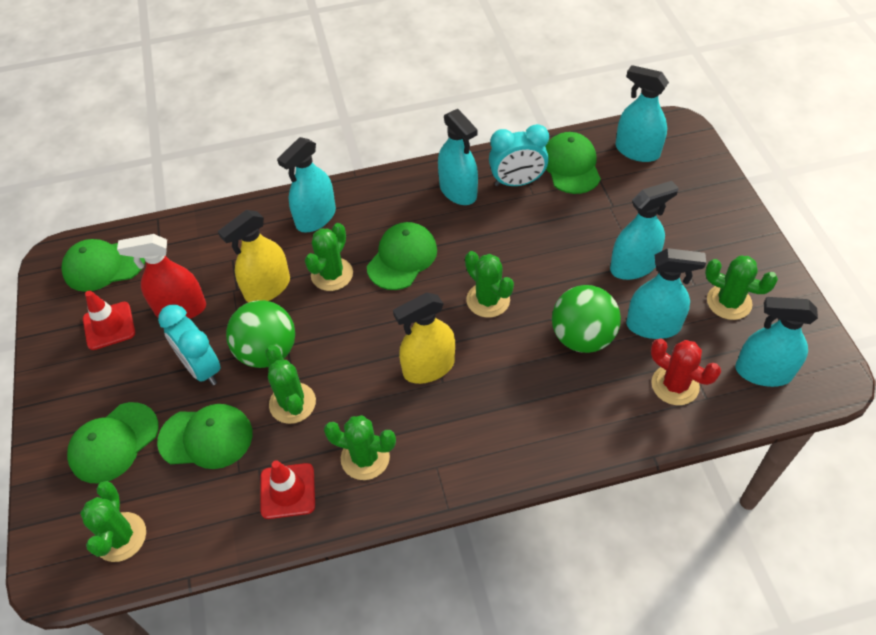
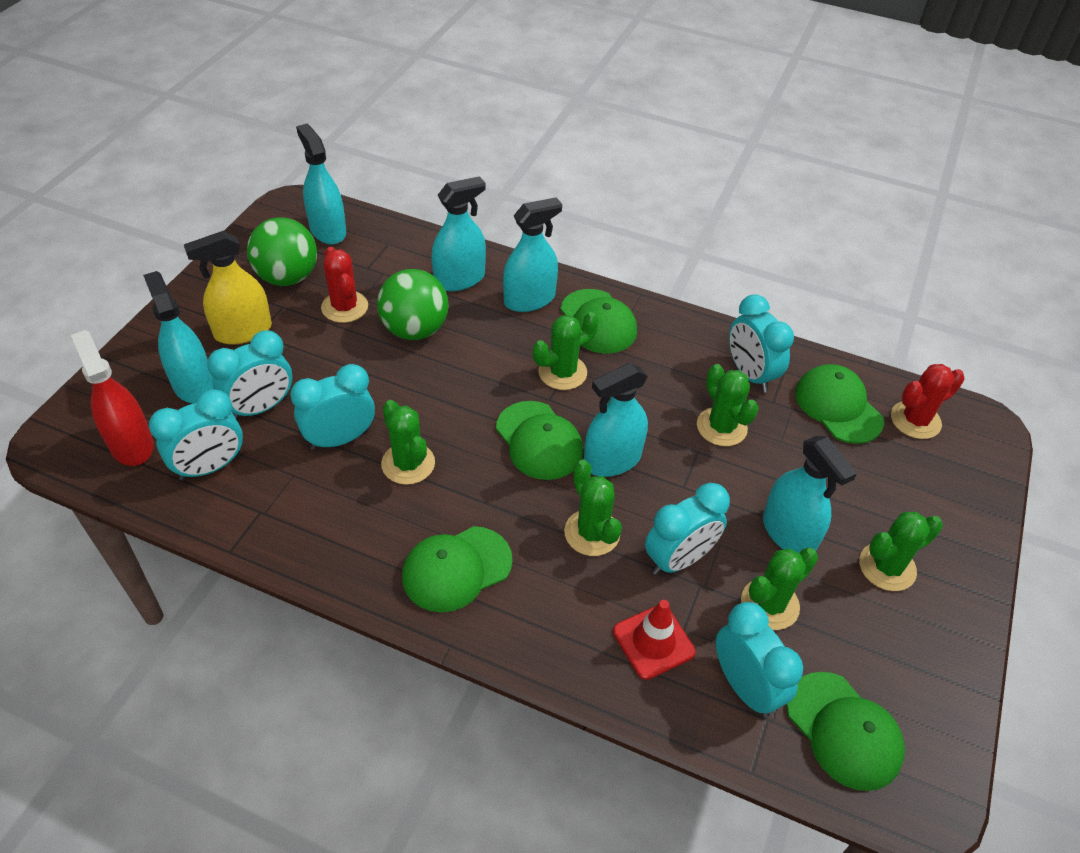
red cactus: 1 -> 2
red traffic cone: 2 -> 1
turquoise clock: 2 -> 6
yellow spray bottle: 2 -> 1

